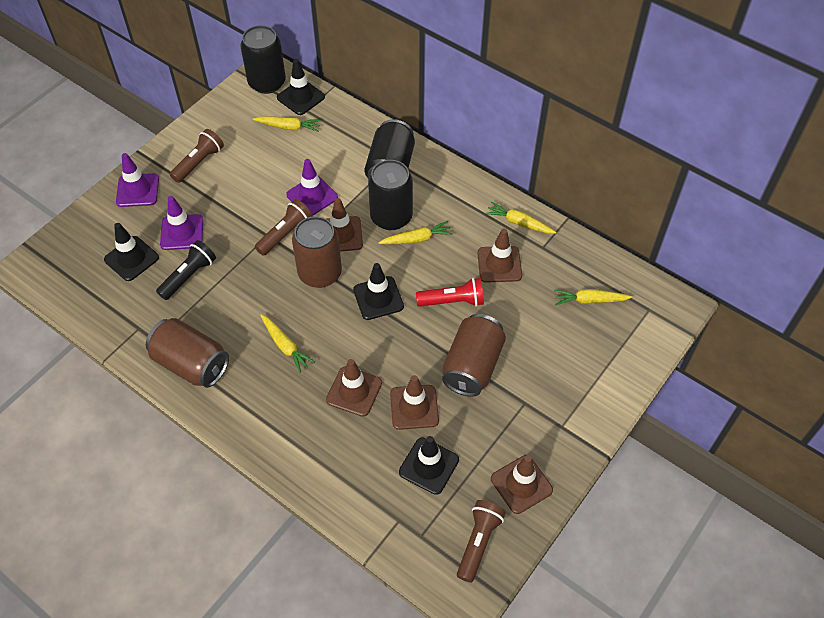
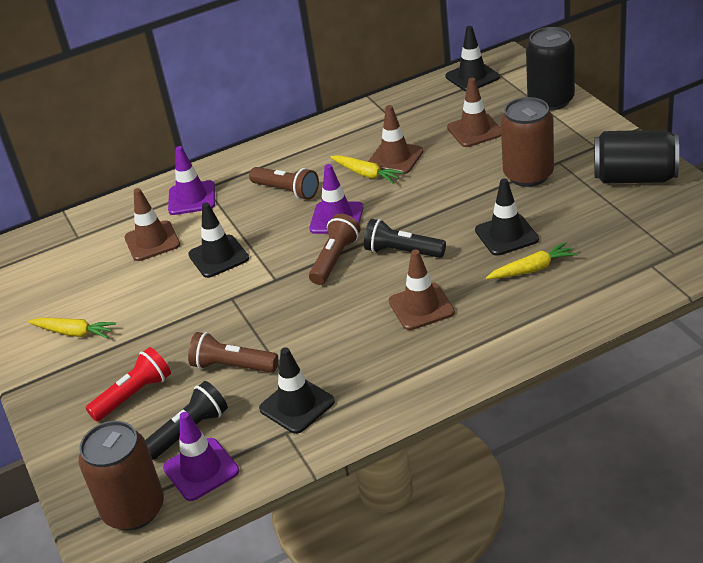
black can: 3 -> 2
black flashlight: 1 -> 2
brown can: 3 -> 2
brown traffic cone: 5 -> 4
yellow carrot: 5 -> 3

